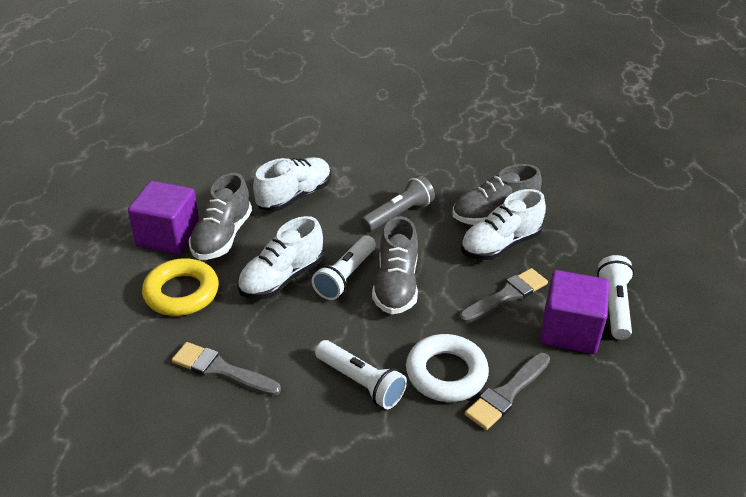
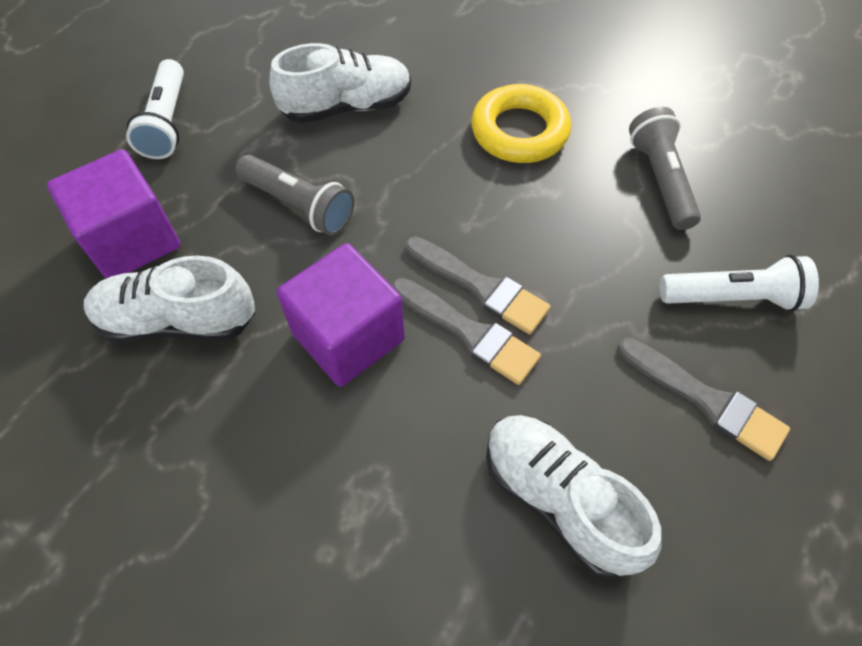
grey flashlight: 1 -> 2
grey shoe: 3 -> 0
white flashlight: 3 -> 2
white ring: 1 -> 0

